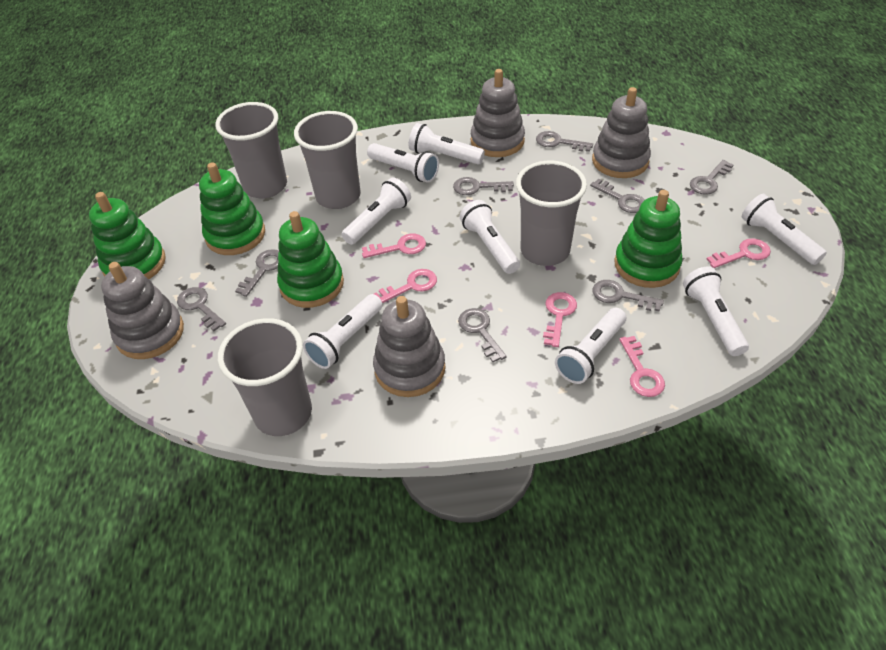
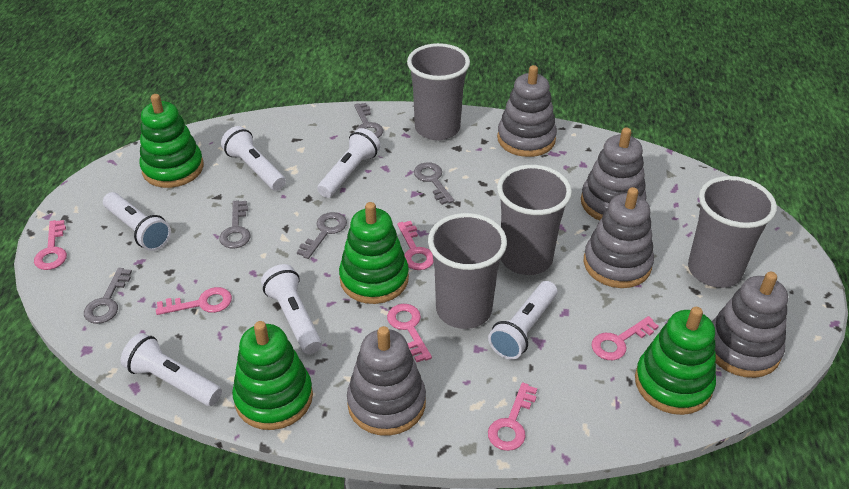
grey key: 8 -> 5
grey stacking toy: 4 -> 5
pink key: 5 -> 6
white flashlight: 8 -> 6

